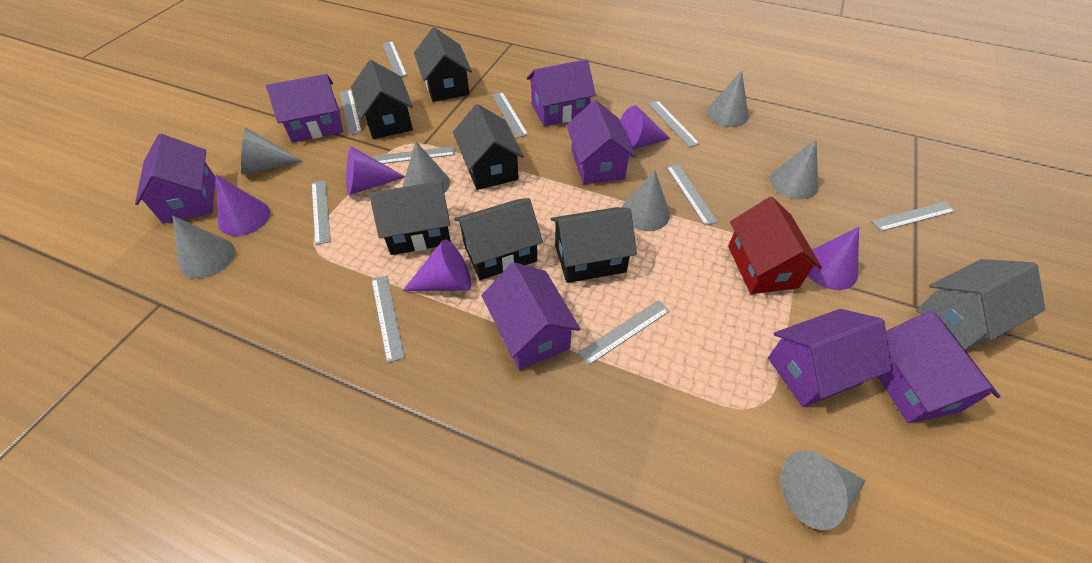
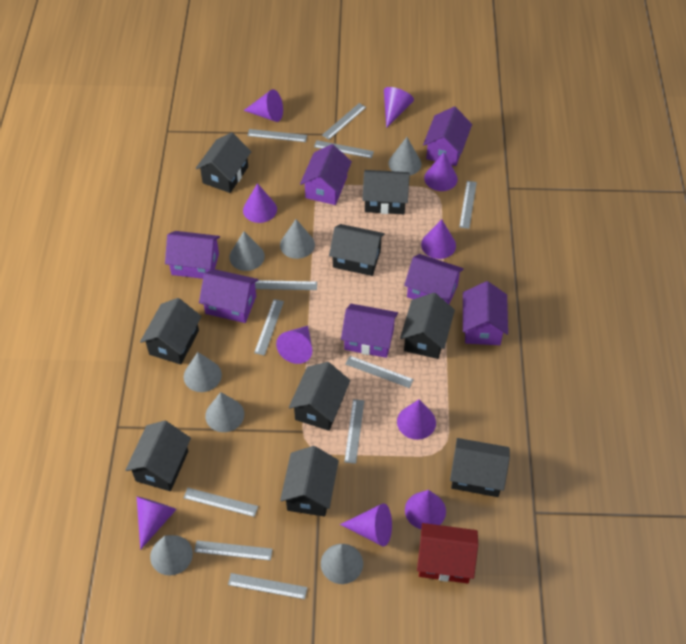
black house: 6 -> 9
grey house: 1 -> 0
grey ruler: 10 -> 11
purple cone: 5 -> 10

